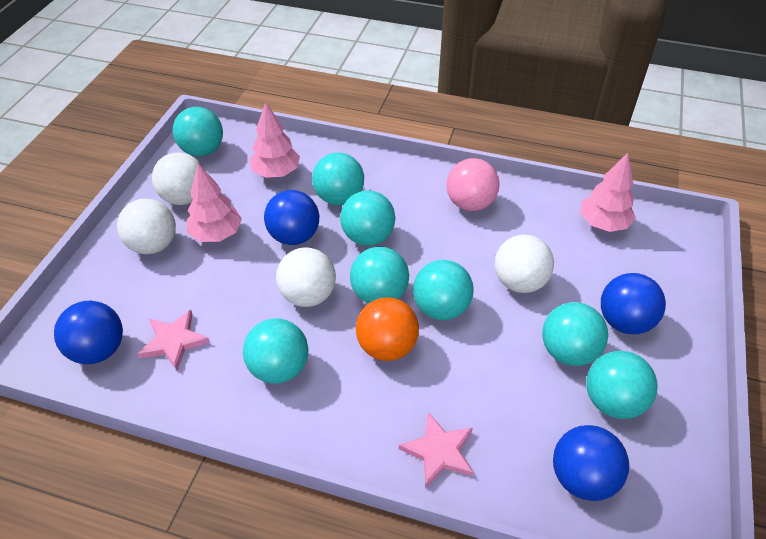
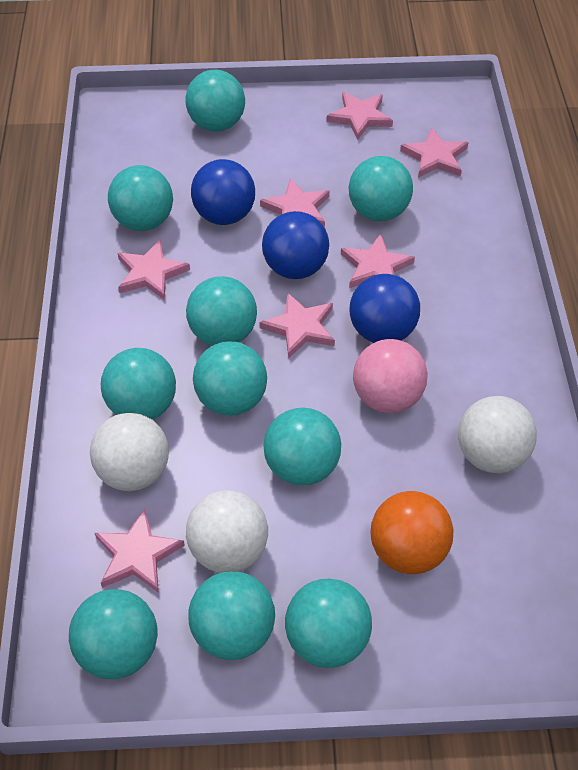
blue ball: 4 -> 3
pink star: 2 -> 7
pink tree: 3 -> 0
turquoise ball: 8 -> 10
white ball: 4 -> 3

